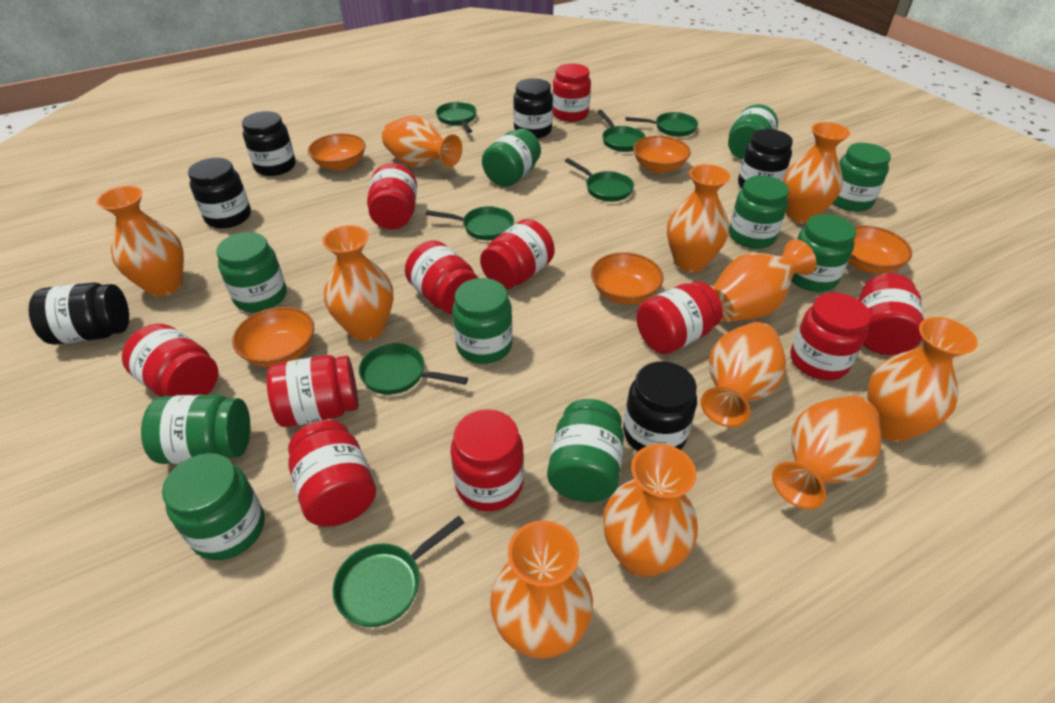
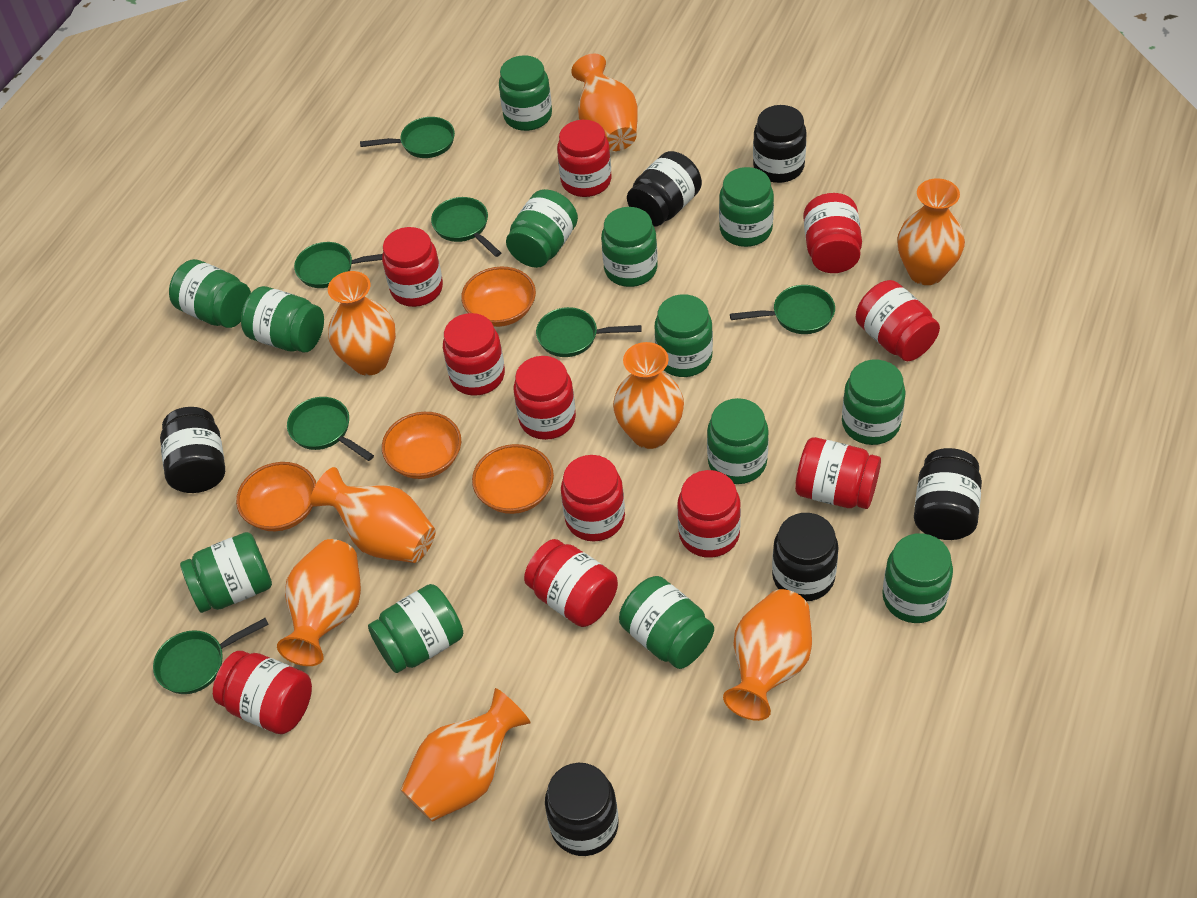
green jar: 10 -> 13
orange bowl: 5 -> 4
orange vase: 11 -> 8

